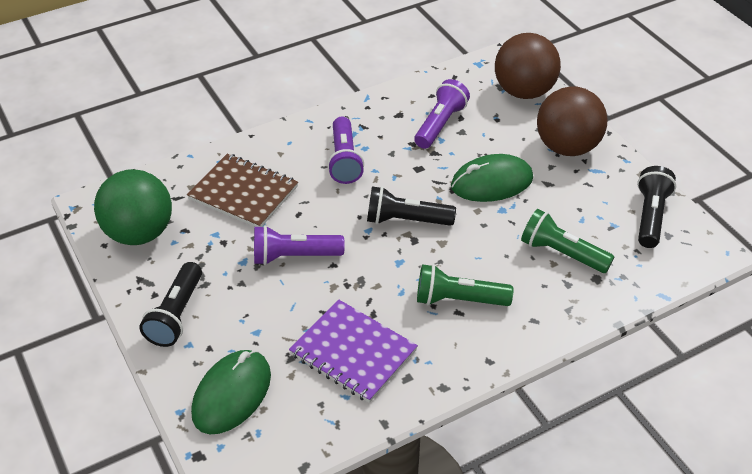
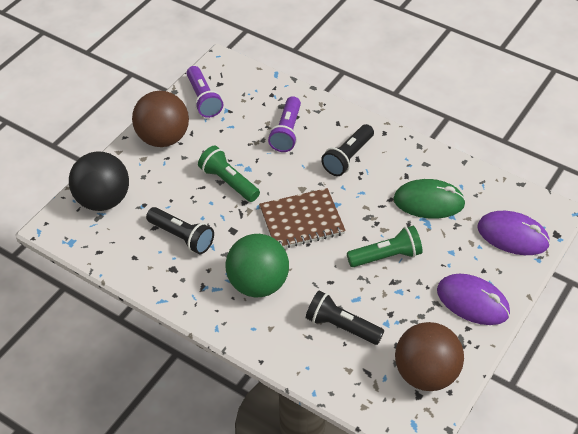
black ball: 0 -> 1
green mouse: 2 -> 1
purple flashlight: 3 -> 2
purple mouse: 0 -> 2
purple notebook: 1 -> 0

